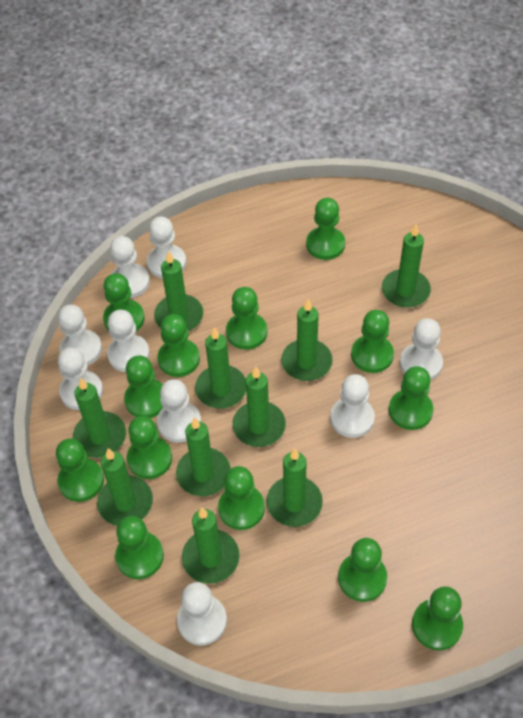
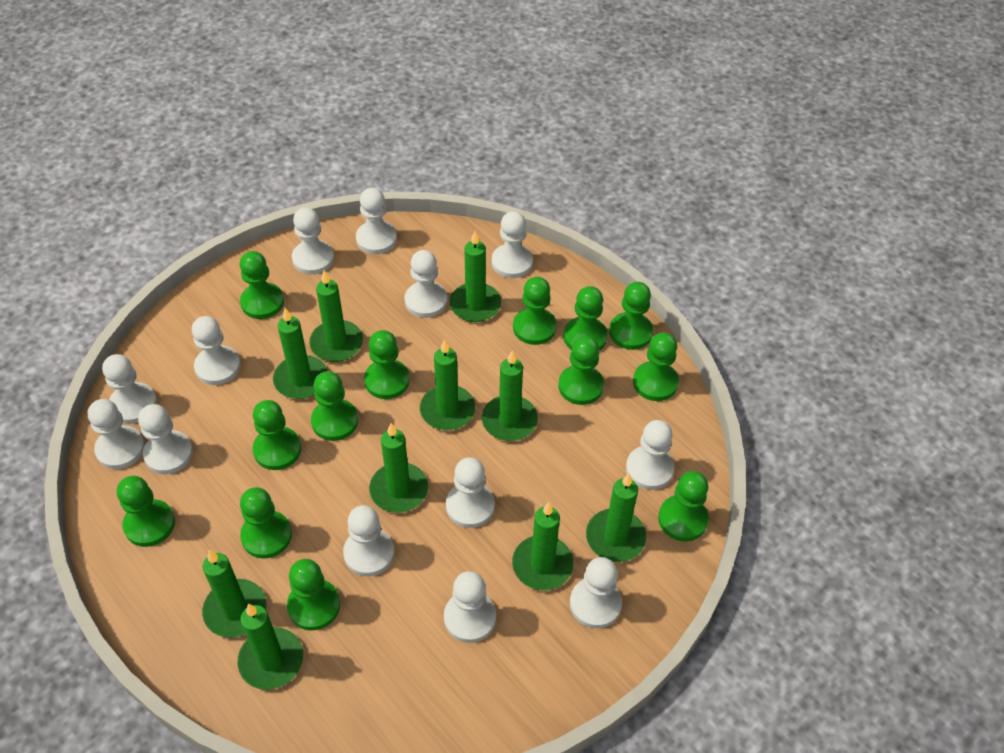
white pawn: 9 -> 13

